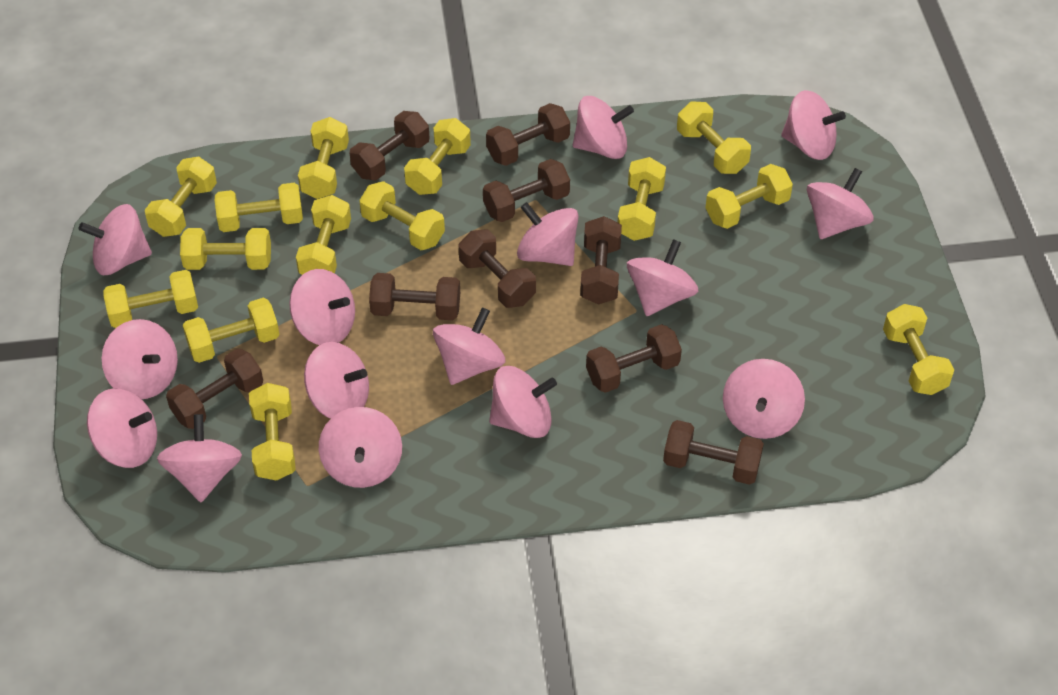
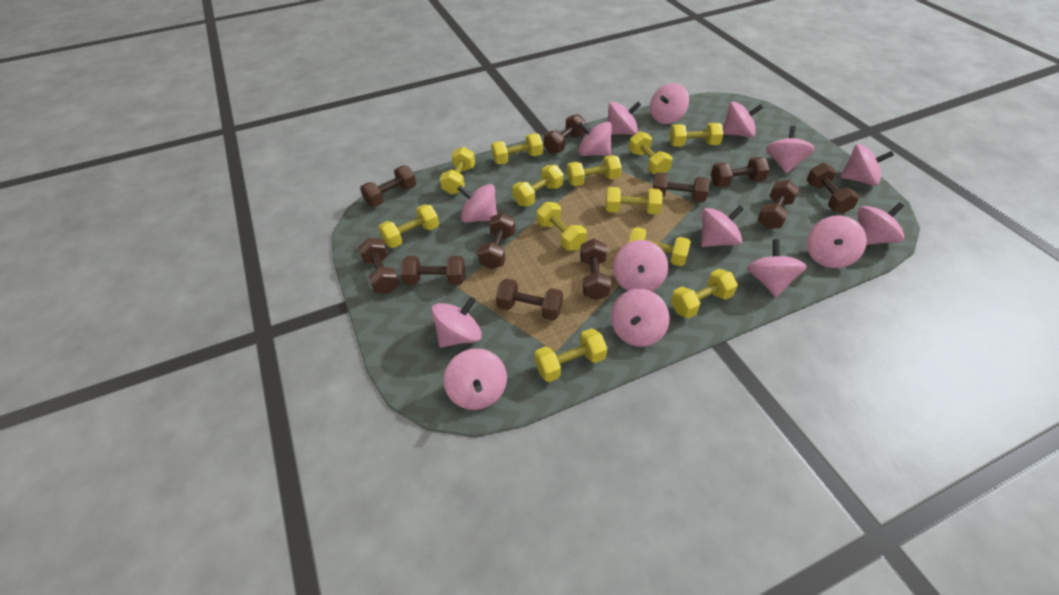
brown dumbbell: 9 -> 11
yellow dumbbell: 14 -> 12

